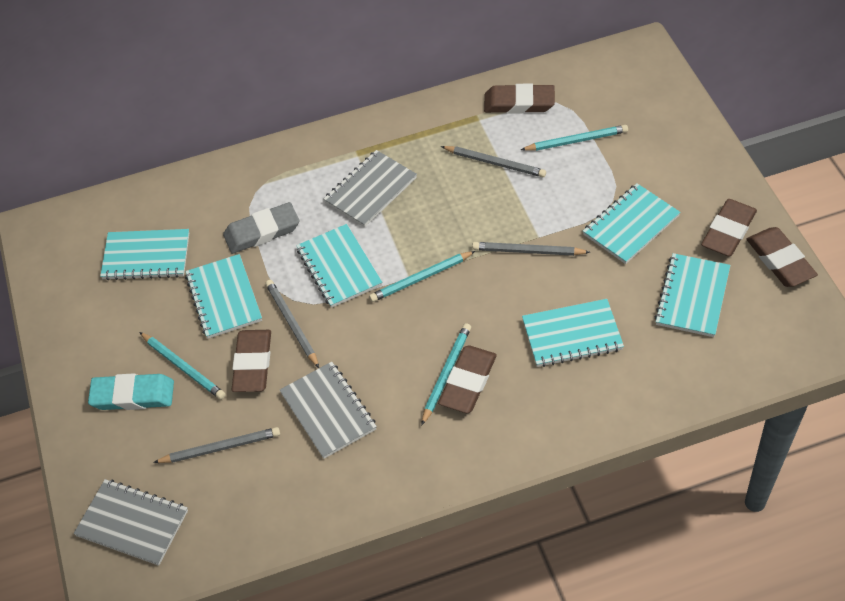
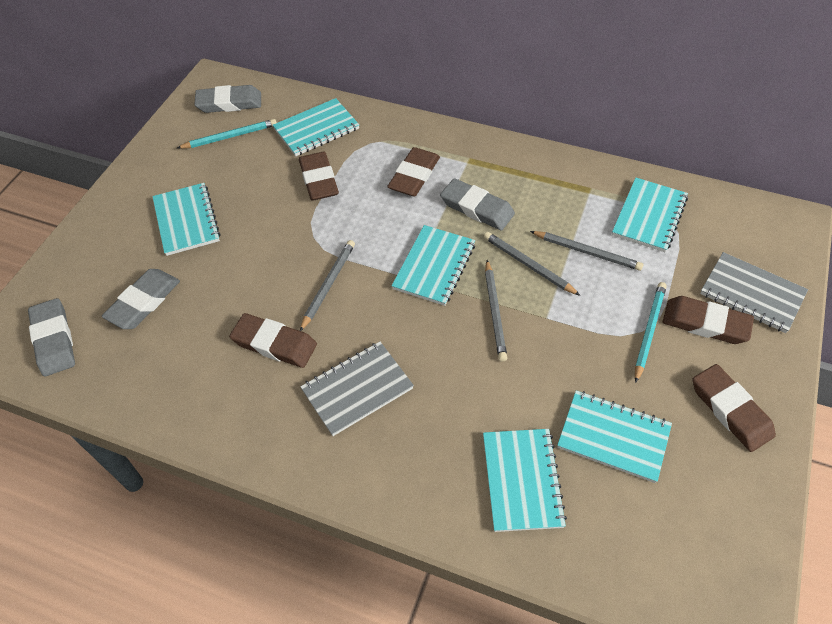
grey eraser: 1 -> 4
grey notebook: 3 -> 2
turquoise eraser: 1 -> 0
turquoise pencil: 4 -> 2

